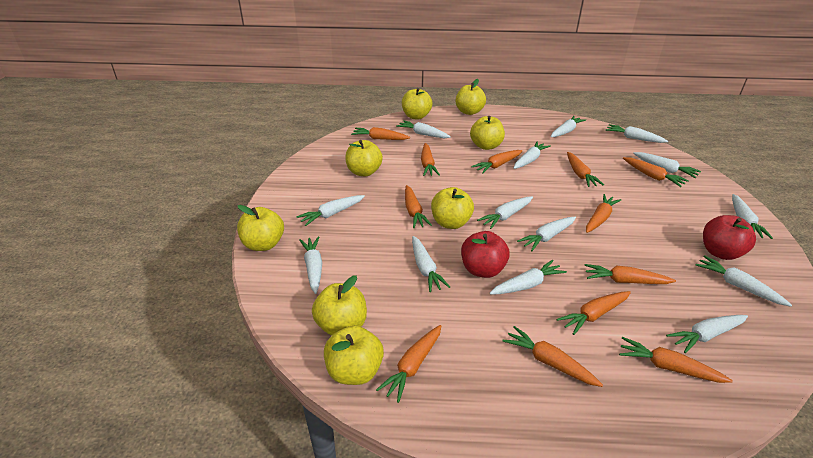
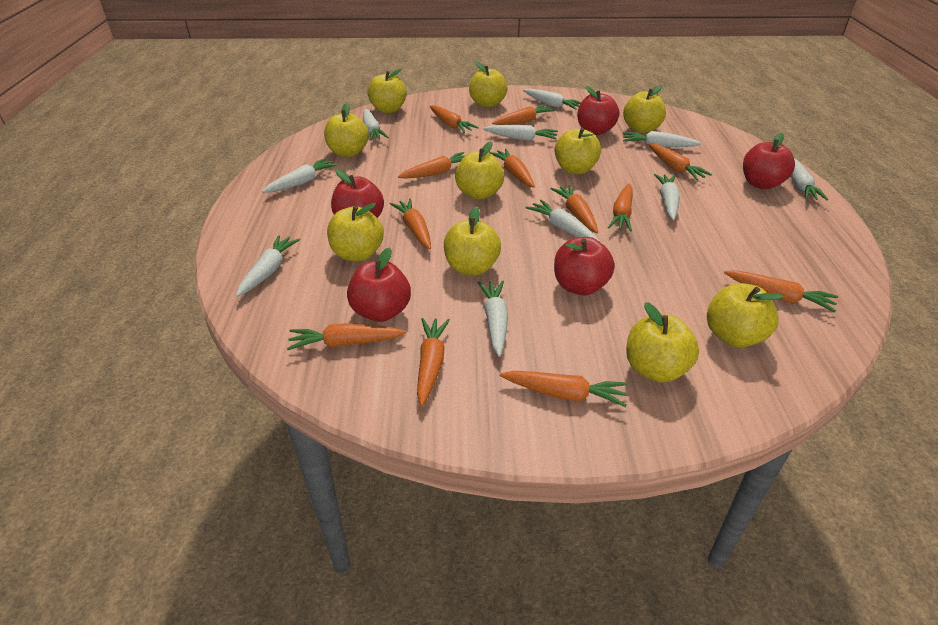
red apple: 2 -> 5
white carrot: 14 -> 10
yellow apple: 8 -> 10

